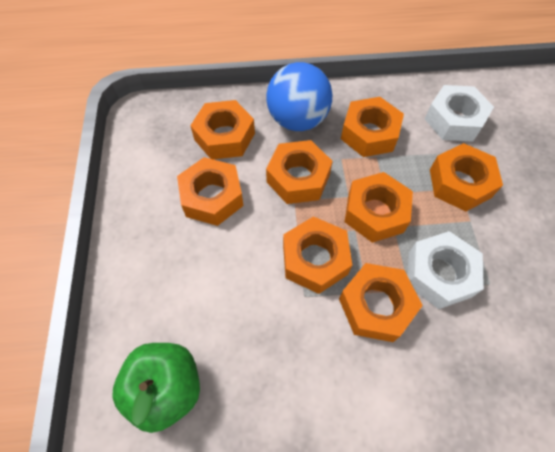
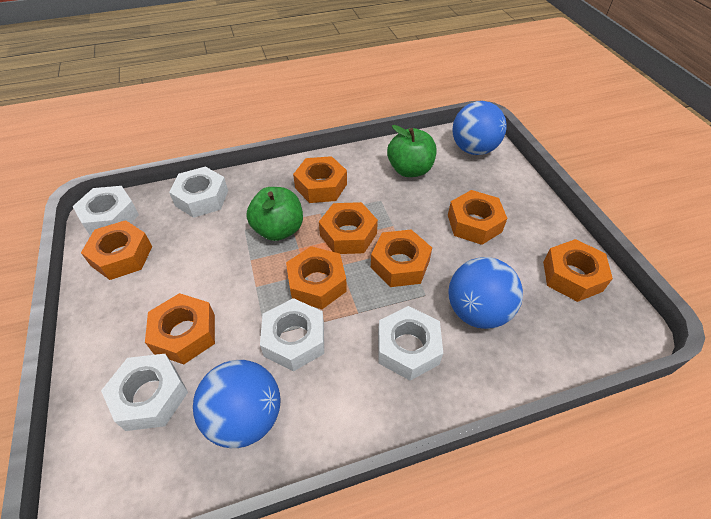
blue ball: 1 -> 3
green apple: 1 -> 2
white nut: 2 -> 5

